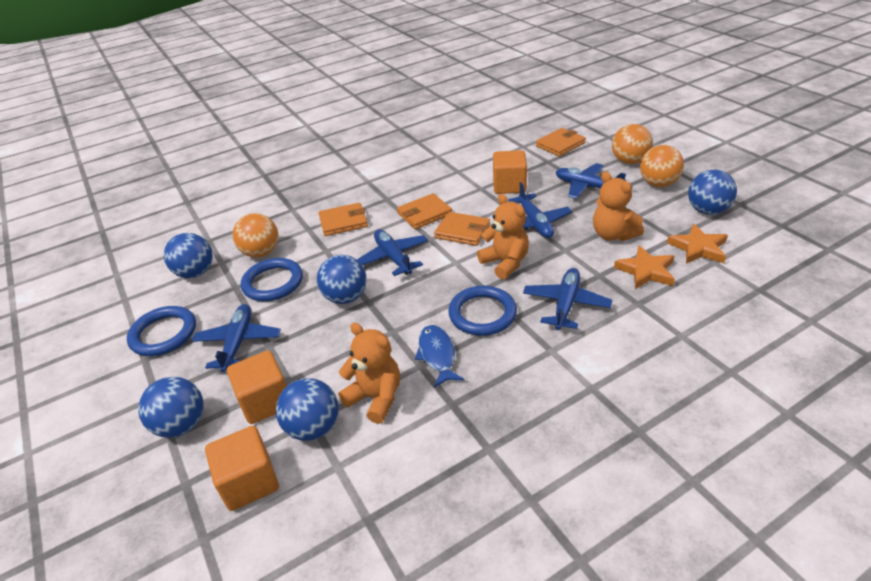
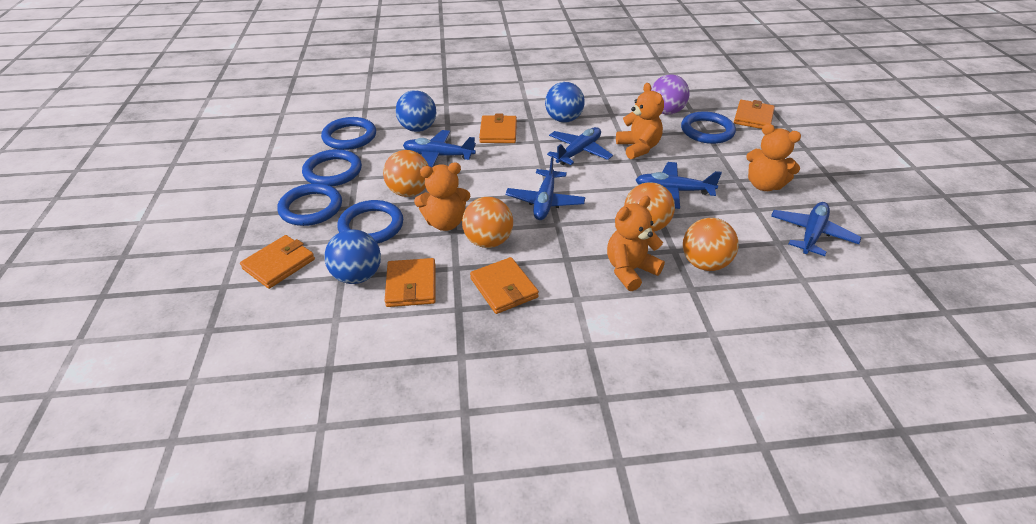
blue ball: 5 -> 3
blue fish: 1 -> 0
blue ring: 3 -> 5
orange ball: 3 -> 4
orange cube: 3 -> 0
orange star: 2 -> 0
orange teddy bear: 3 -> 4
orange wallet: 4 -> 5
purple ball: 0 -> 1

